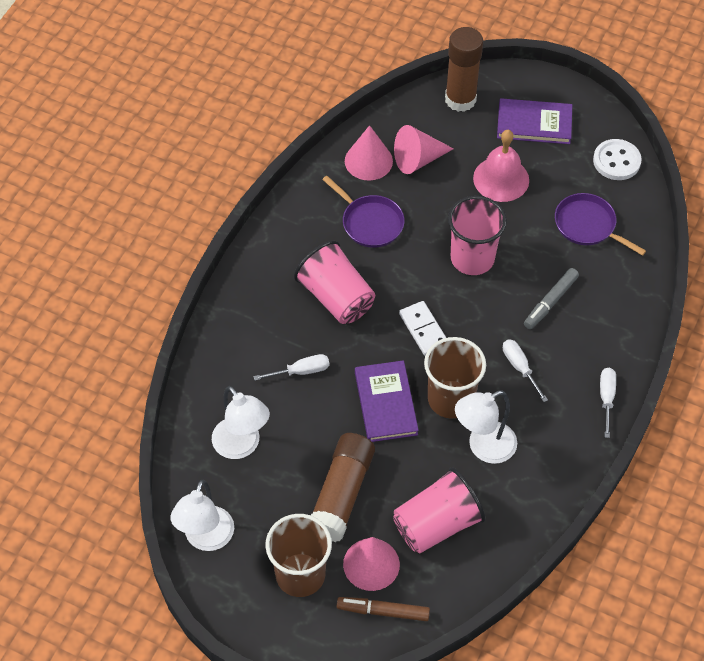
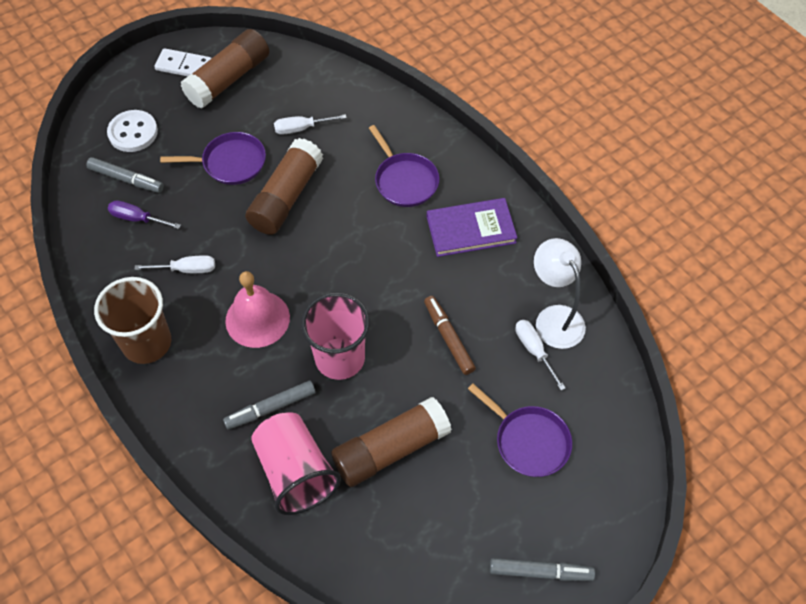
brown cup: 2 -> 1
brown glue stick: 2 -> 3
grey marker: 1 -> 3
pink cone: 3 -> 0
pink cup: 3 -> 2
purple book: 2 -> 1
purple pan: 2 -> 3
purple screwdriver: 0 -> 1
white lamp: 3 -> 1

